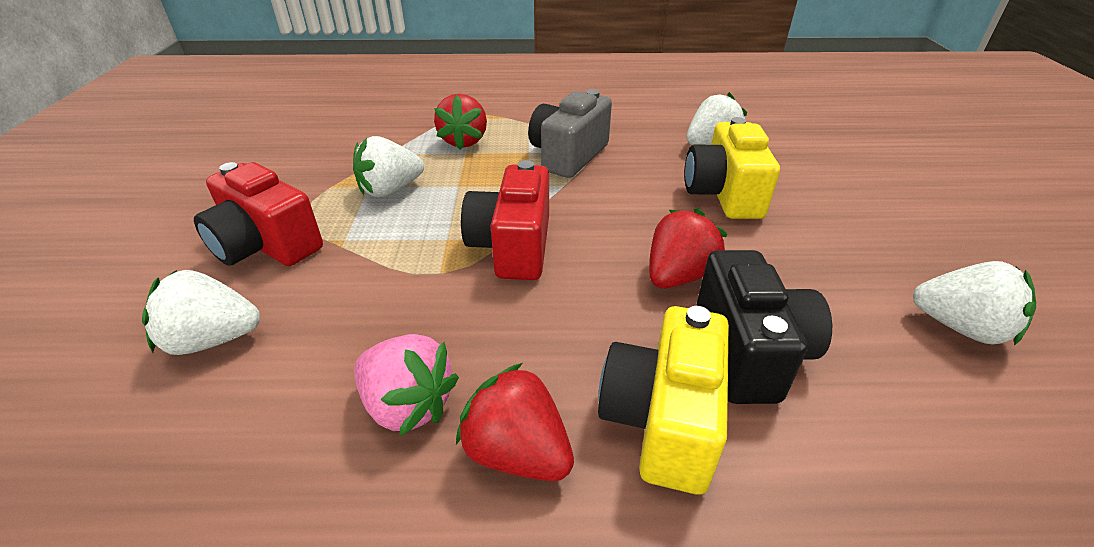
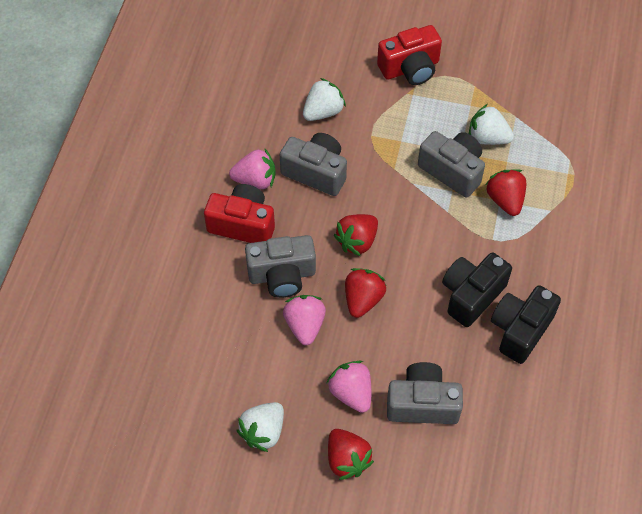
black camera: 1 -> 2
grey camera: 1 -> 4
pink strawberry: 1 -> 3
red strawberry: 3 -> 4
white strawberry: 4 -> 3
yellow camera: 2 -> 0

